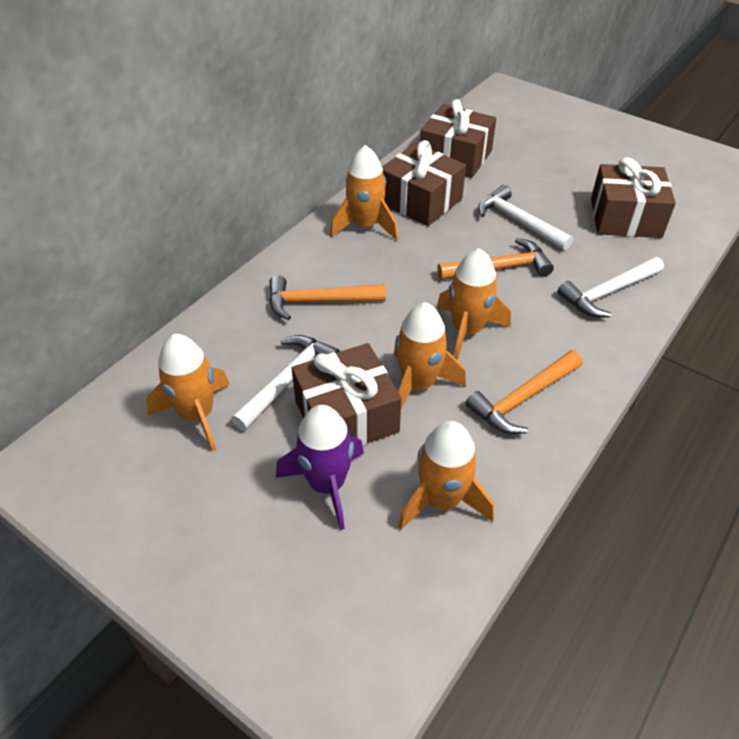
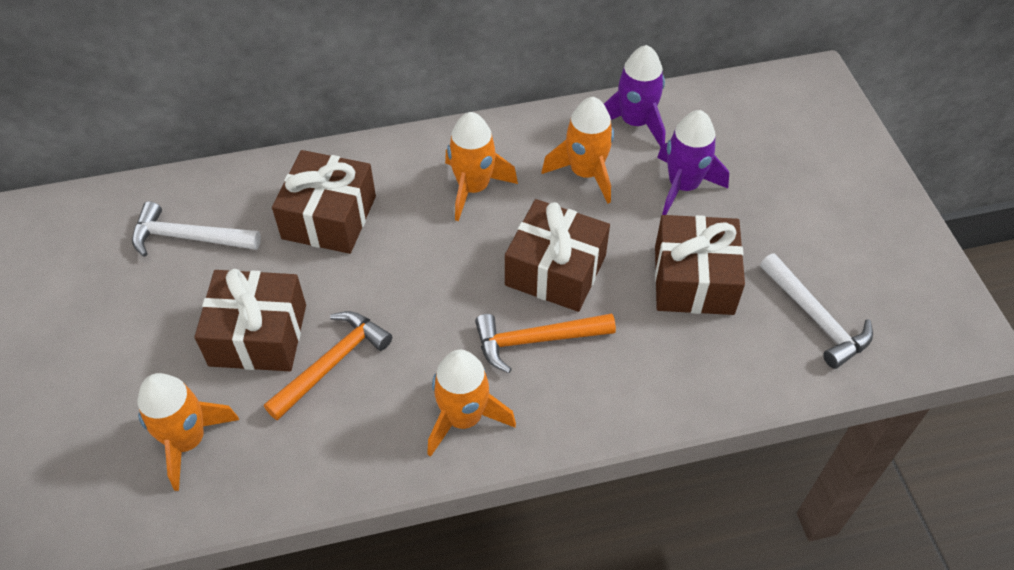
orange hammer: 3 -> 2
orange rocket: 5 -> 4
purple rocket: 1 -> 2
white hammer: 3 -> 2

